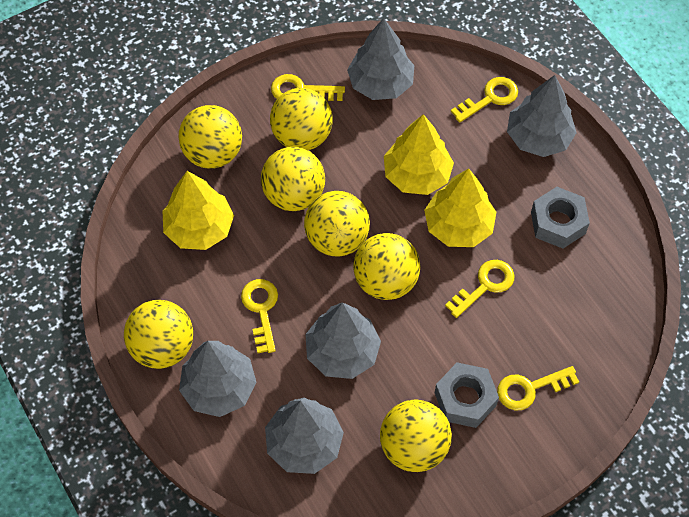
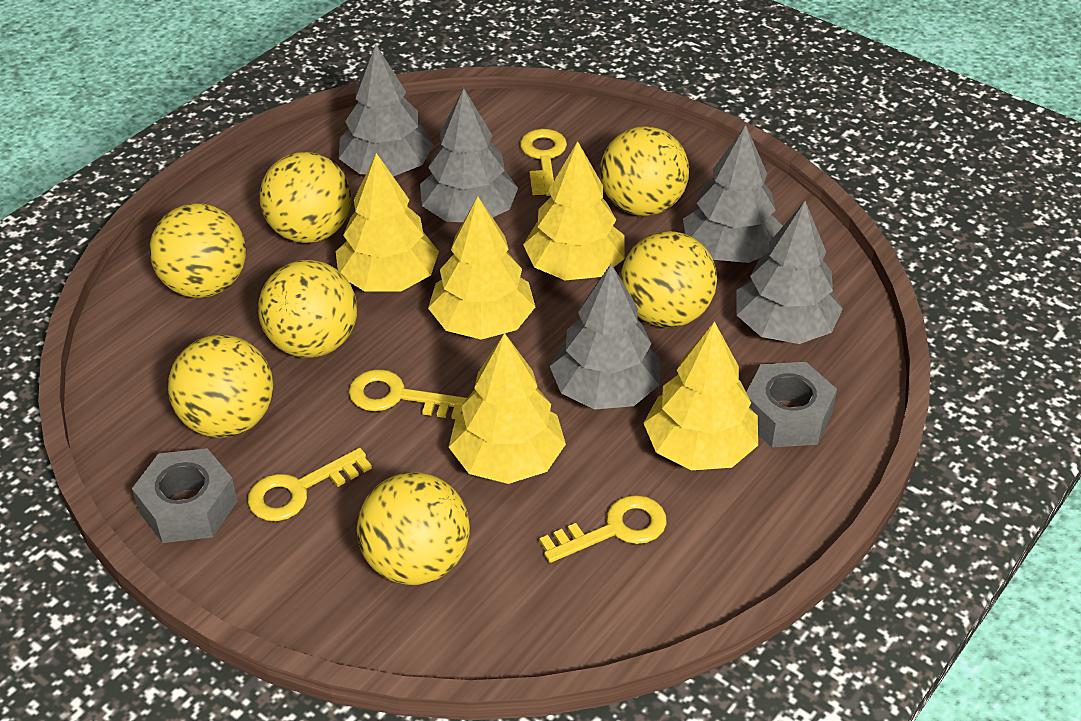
yellow key: 5 -> 4
yellow tree: 3 -> 5

